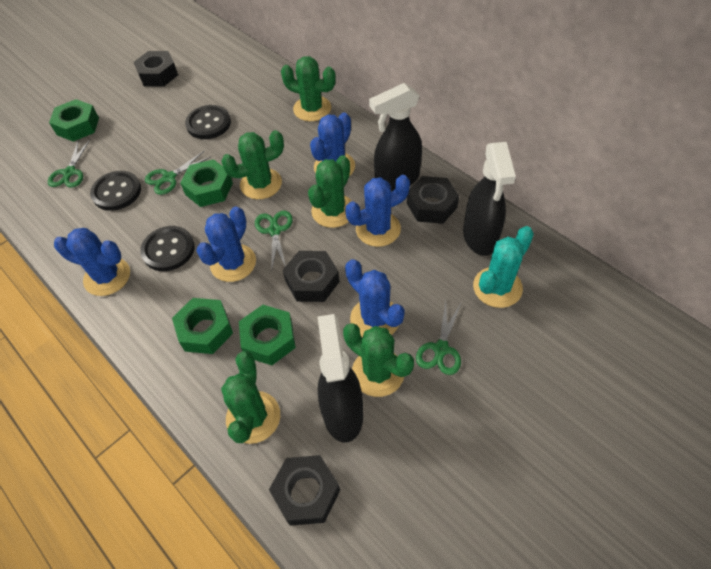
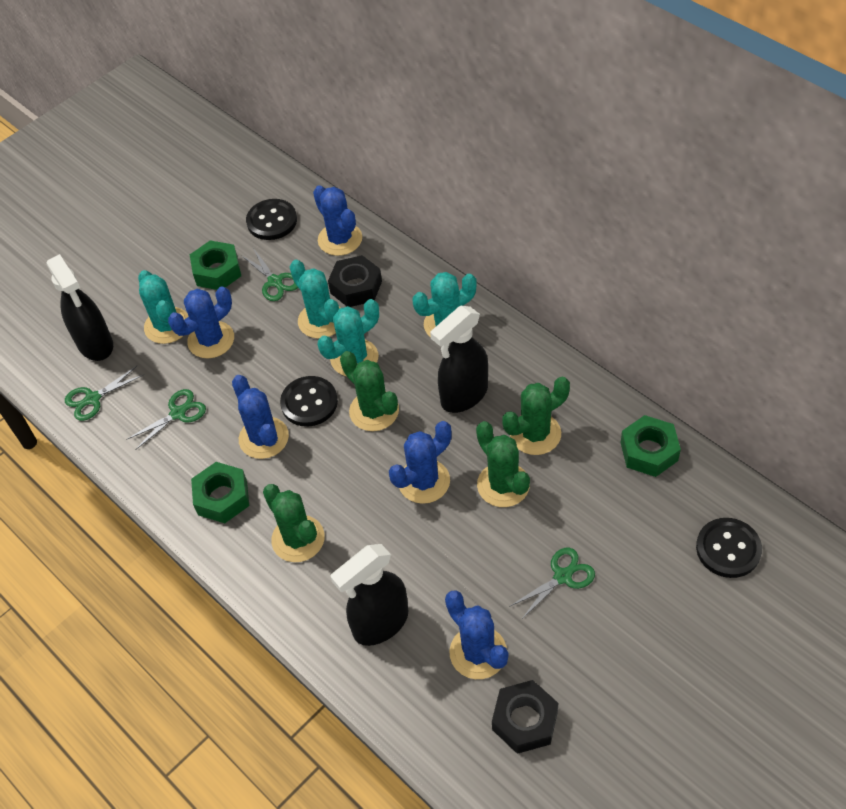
black nut: 4 -> 2
green cactus: 5 -> 4
green nut: 4 -> 3
turquoise cactus: 1 -> 4

